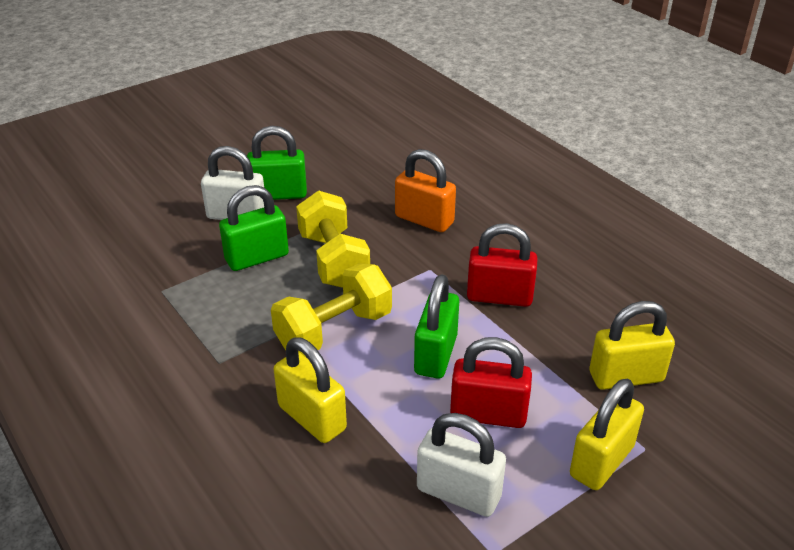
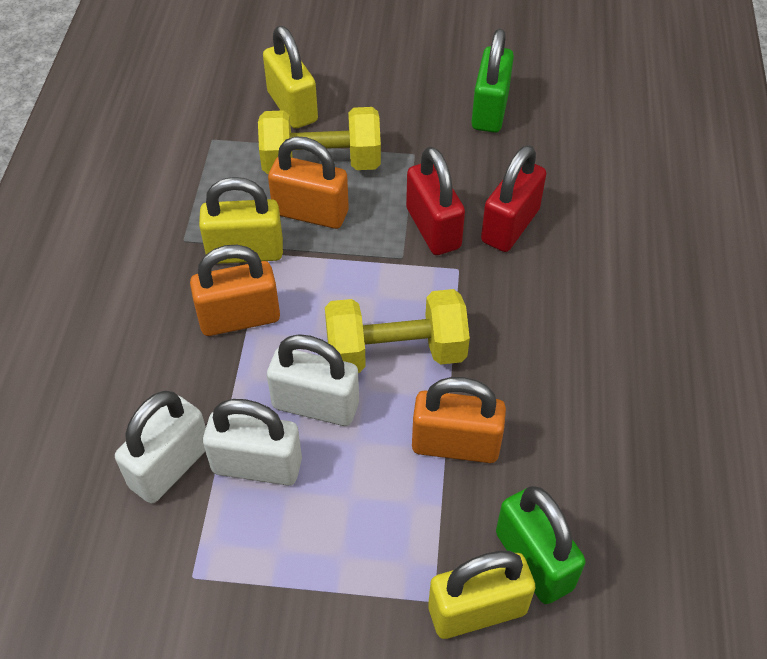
green padlock: 3 -> 2
orange padlock: 1 -> 3
white padlock: 2 -> 3

